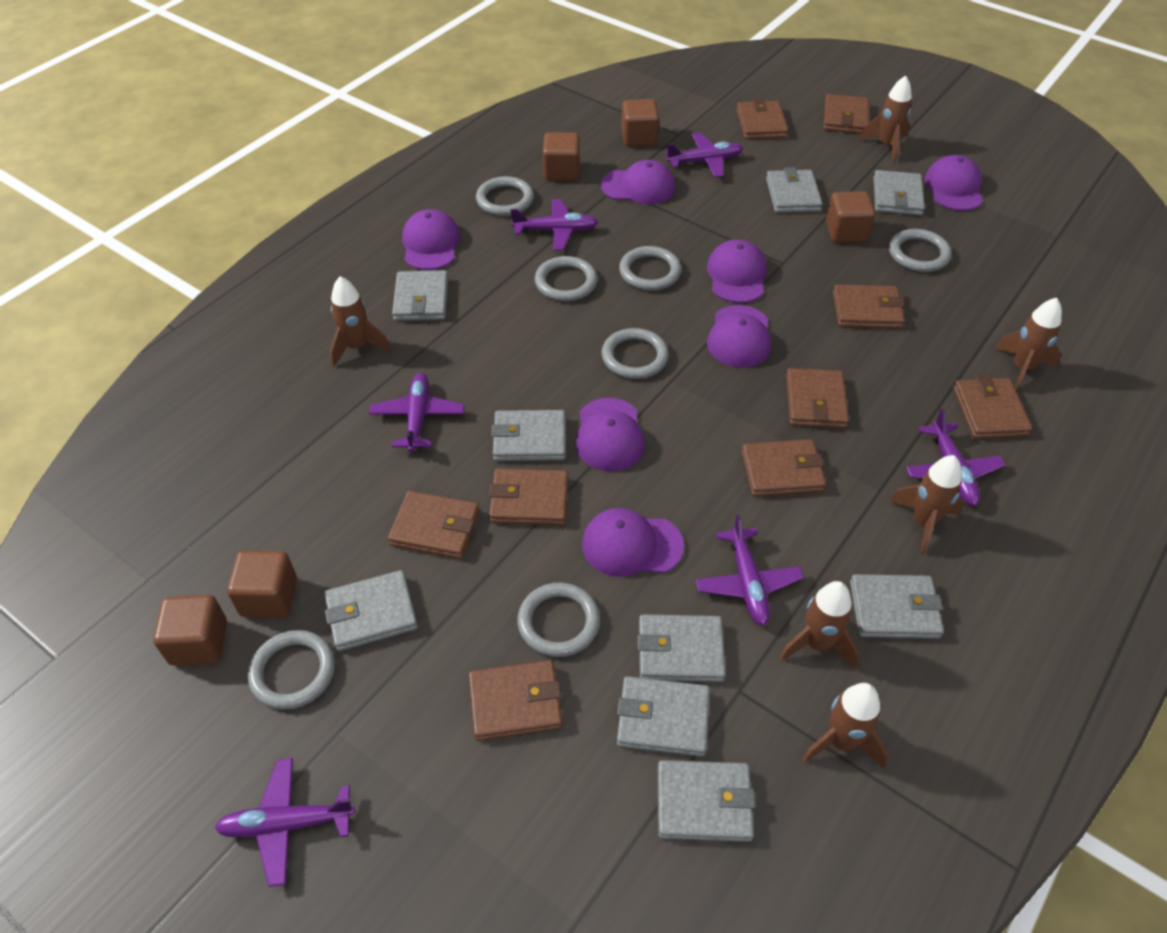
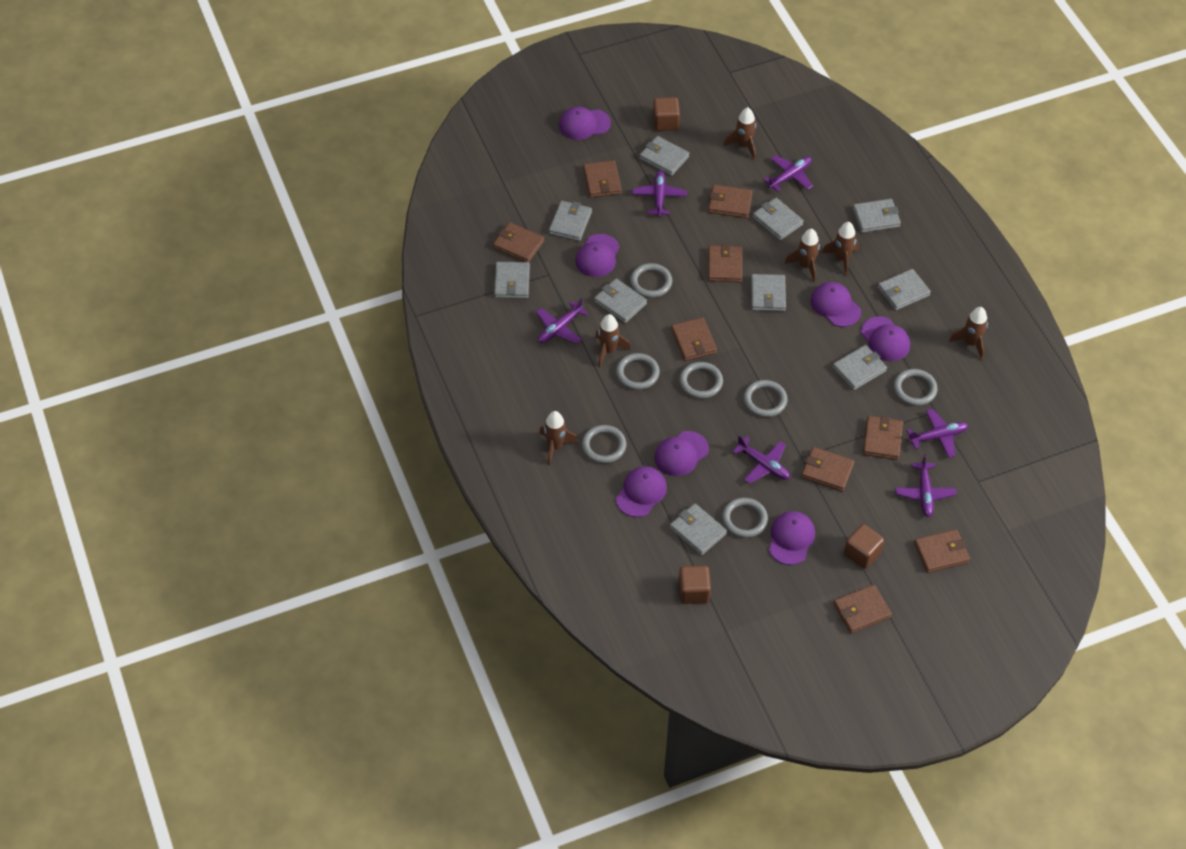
brown cube: 5 -> 3
grey wallet: 9 -> 10

